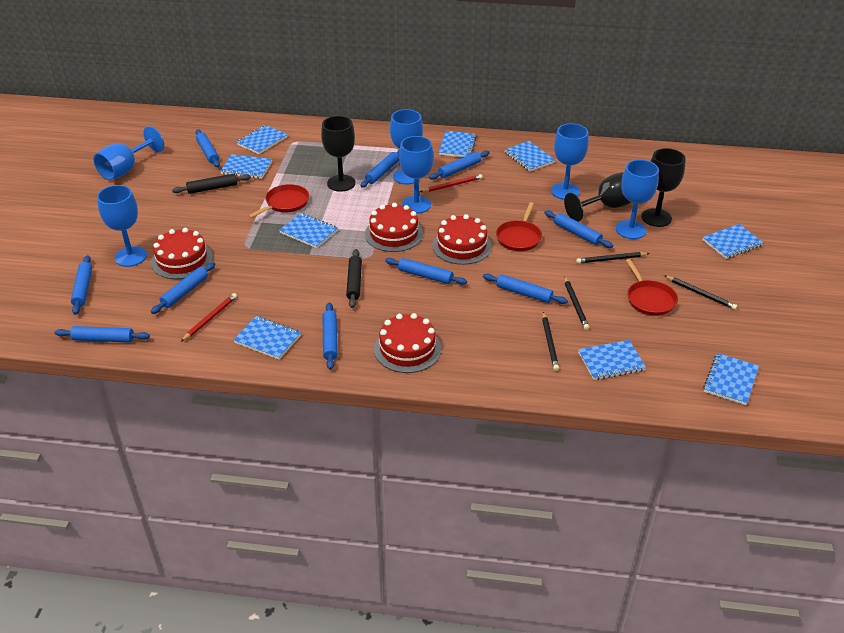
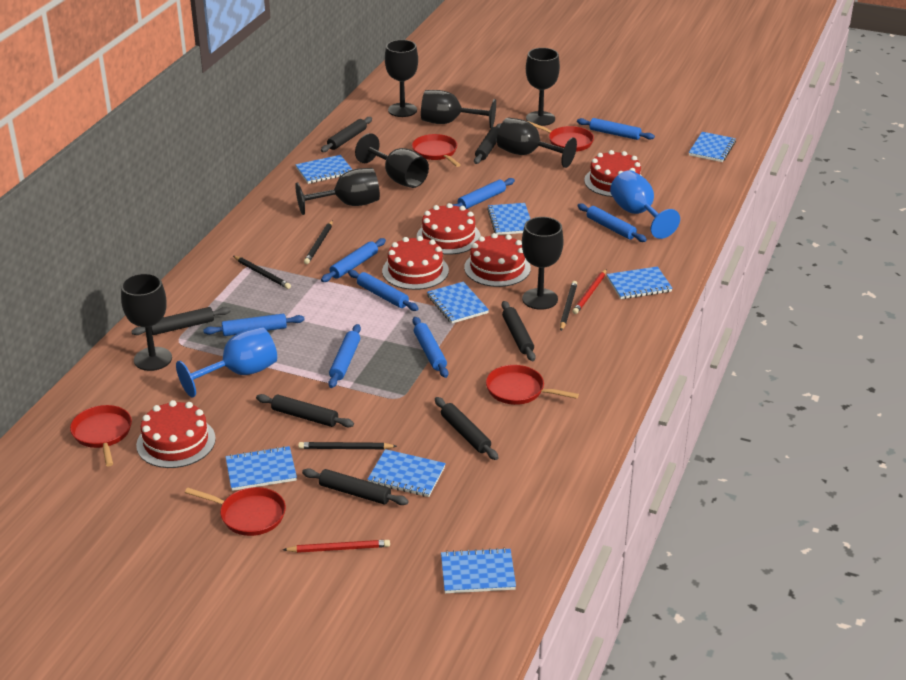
black goblet: 3 -> 8
black rolling pin: 2 -> 7
blue goblet: 6 -> 2
blue notebook: 9 -> 8
blue rolling pin: 10 -> 8
red cake: 4 -> 5
red pan: 3 -> 5

